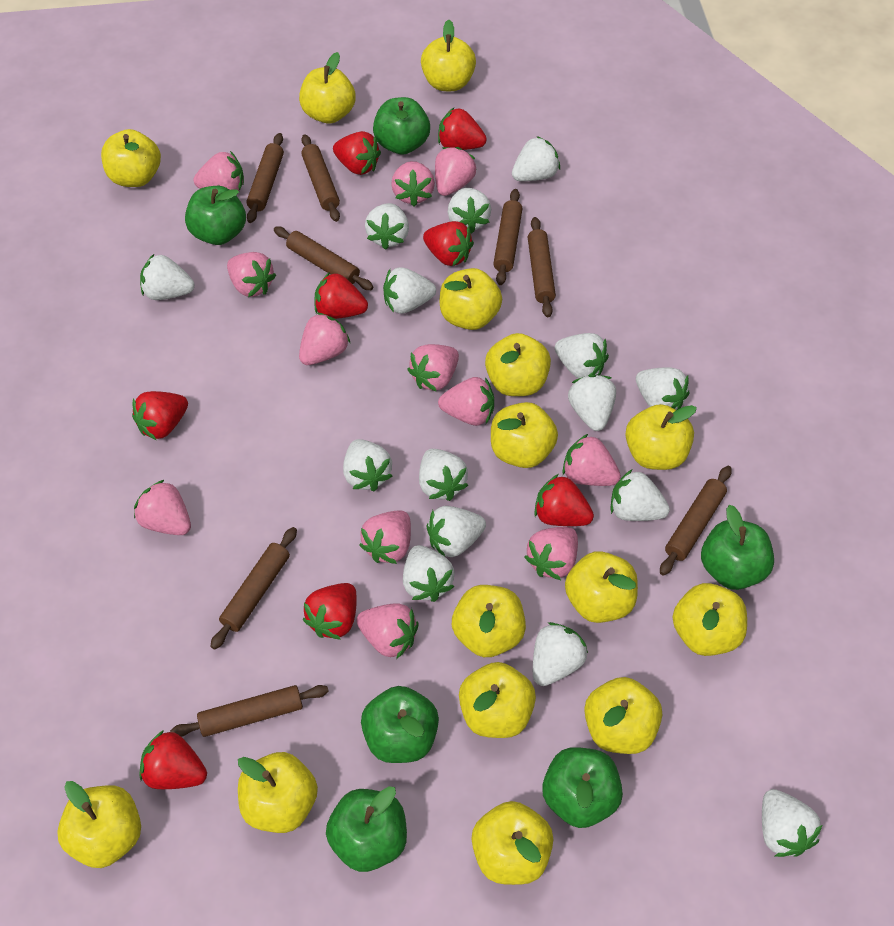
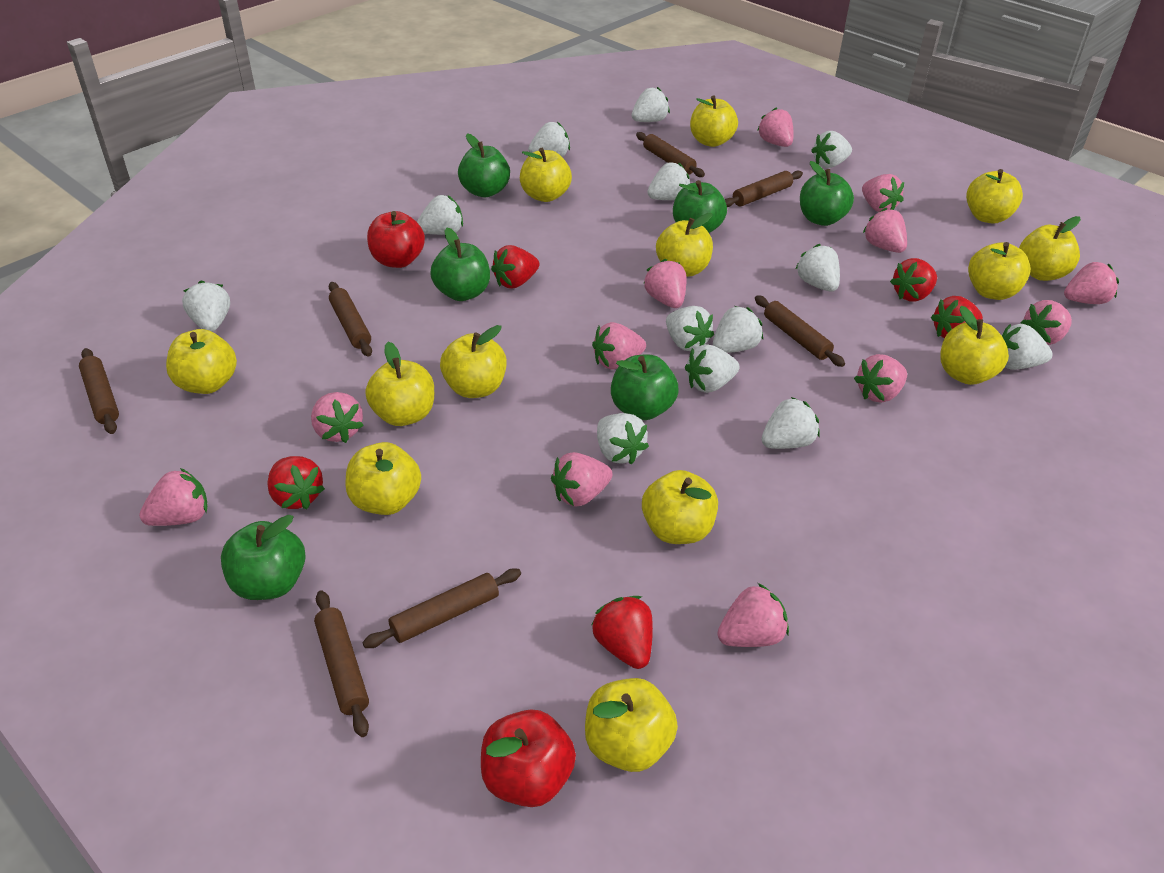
brown rolling pin: 8 -> 7
red apple: 0 -> 2
red strawberry: 8 -> 5
white strawberry: 15 -> 13
yellow apple: 15 -> 13

